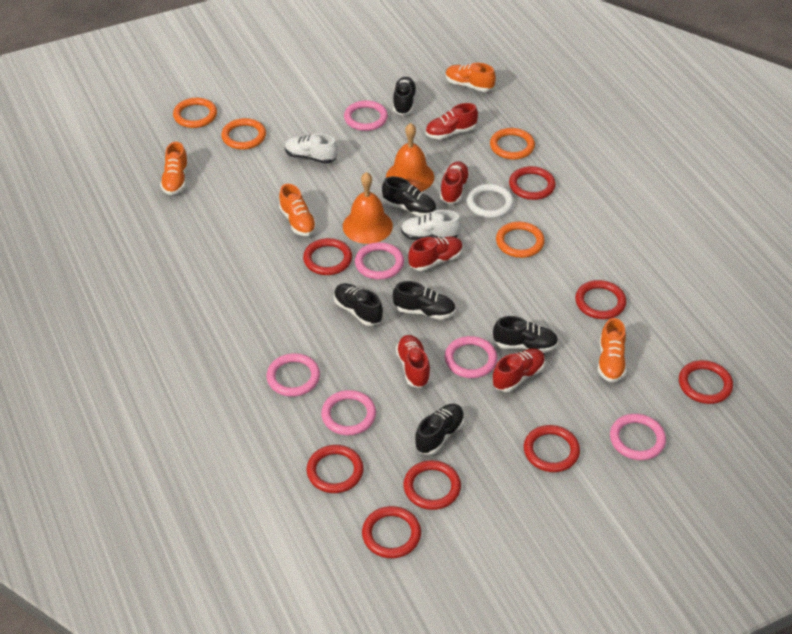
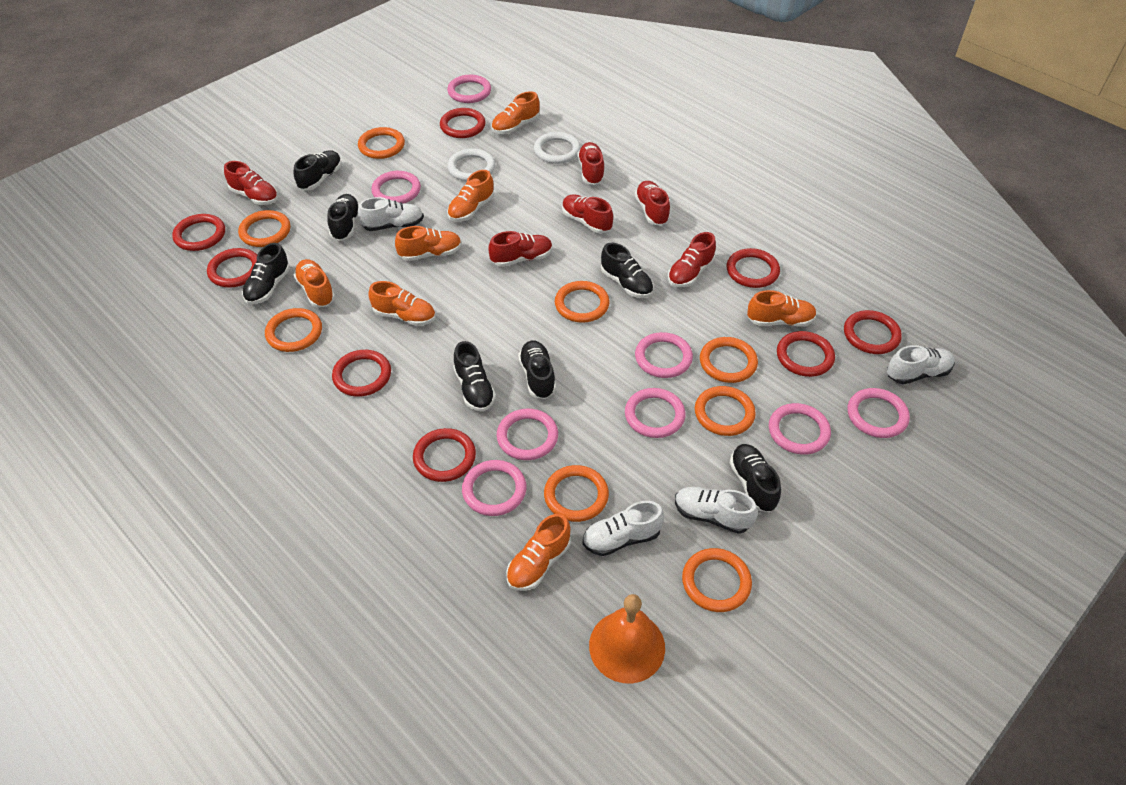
black shoe: 6 -> 7
orange bell: 2 -> 1
orange ring: 4 -> 8
orange shoe: 4 -> 7
pink ring: 6 -> 8
red shoe: 5 -> 6
white ring: 1 -> 2
white shoe: 2 -> 4

